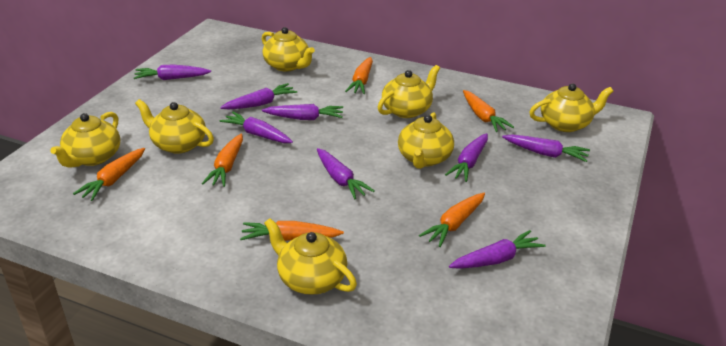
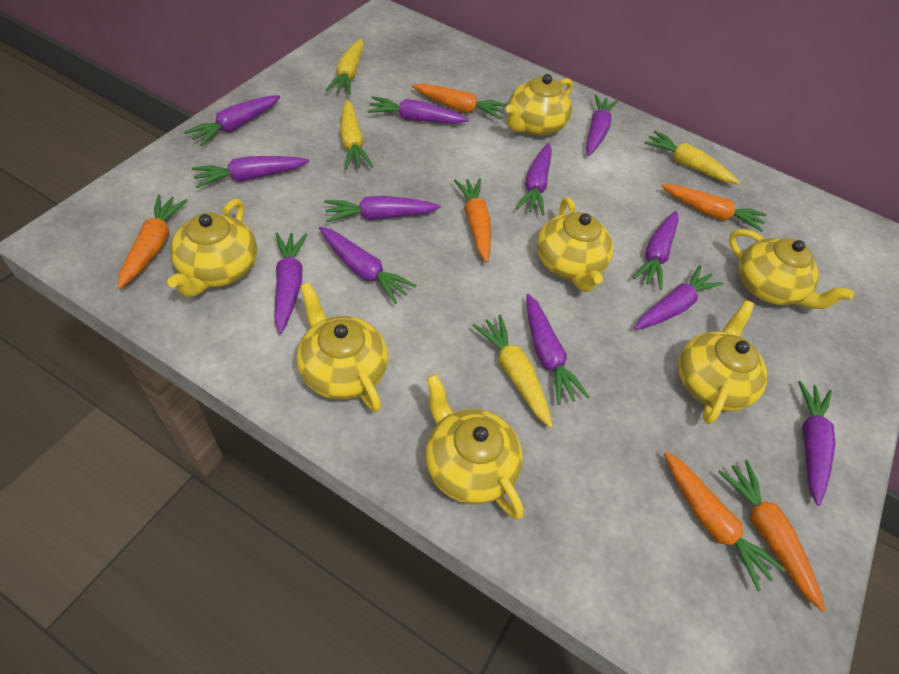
purple carrot: 8 -> 12
yellow carrot: 0 -> 4

